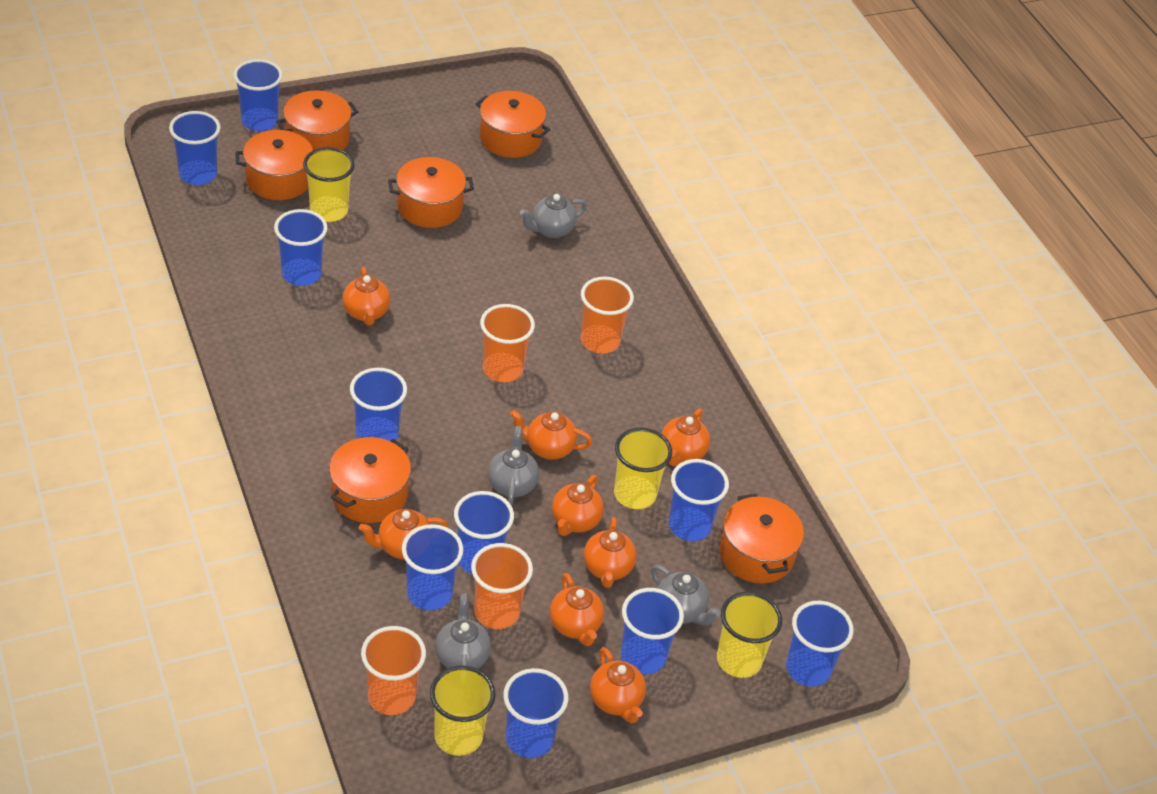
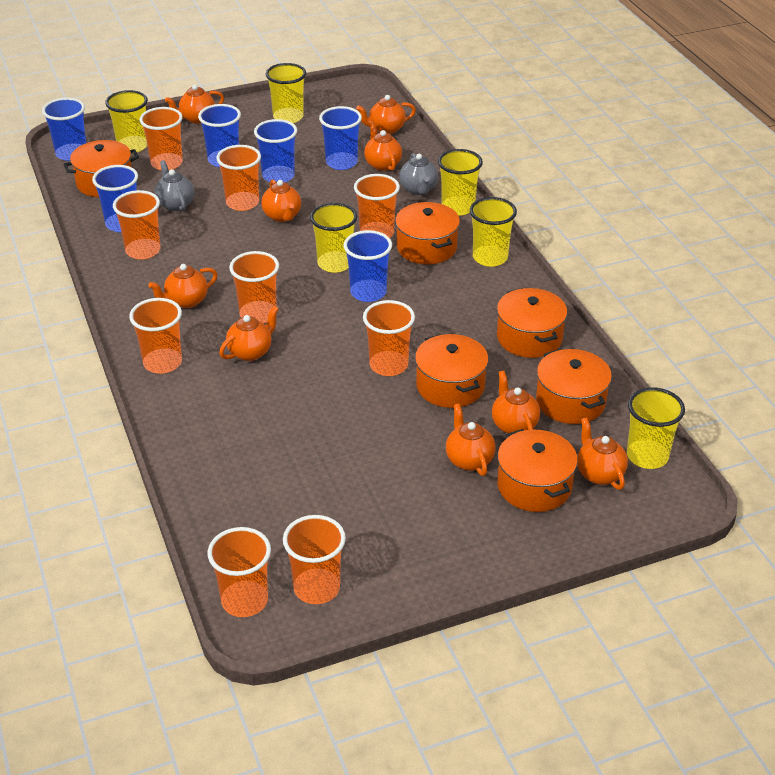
blue cup: 10 -> 6
grey teapot: 4 -> 2
orange cup: 4 -> 9
orange teapot: 8 -> 9
yellow cup: 4 -> 6

